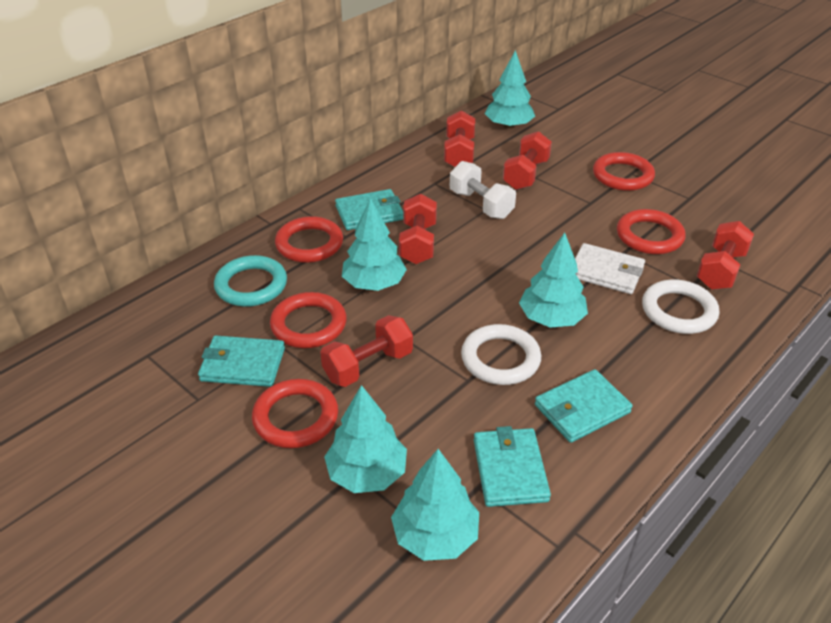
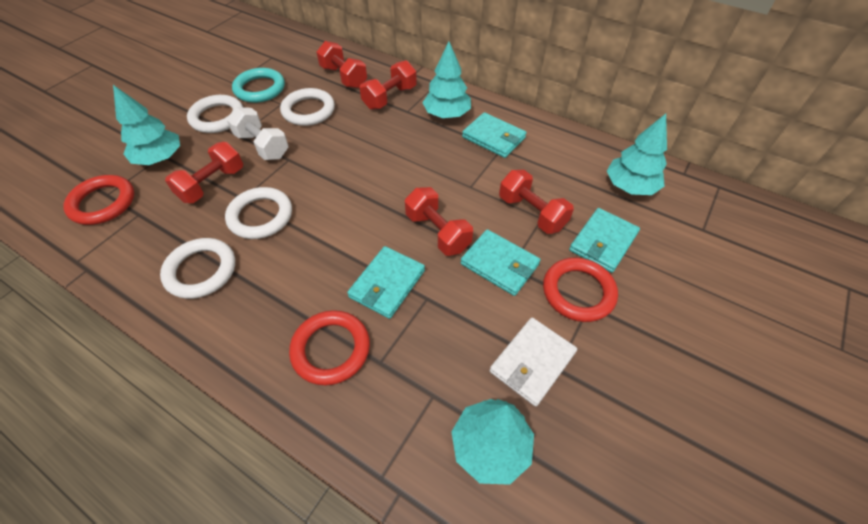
red ring: 5 -> 3
turquoise tree: 5 -> 4
white ring: 2 -> 4

